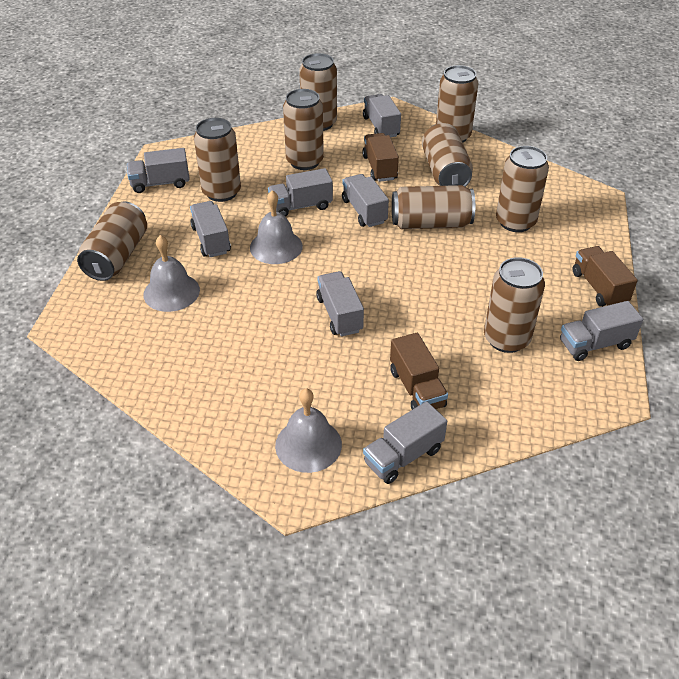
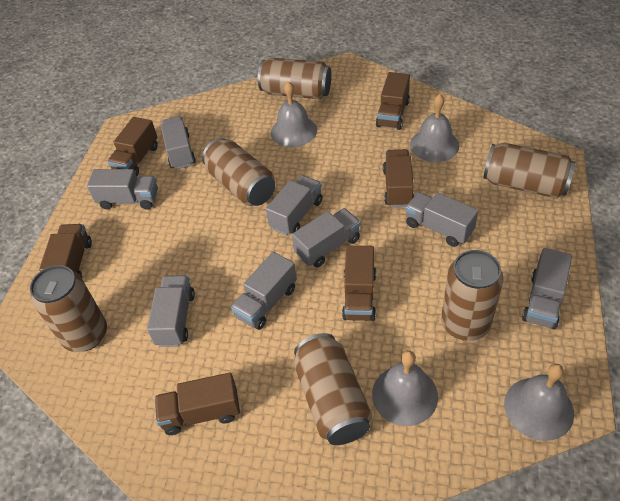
brown can: 9 -> 6
brown truck: 3 -> 6
grey bell: 3 -> 4

